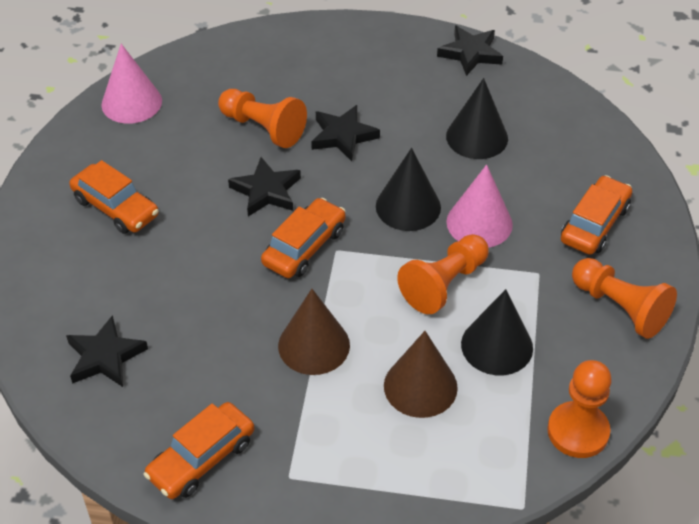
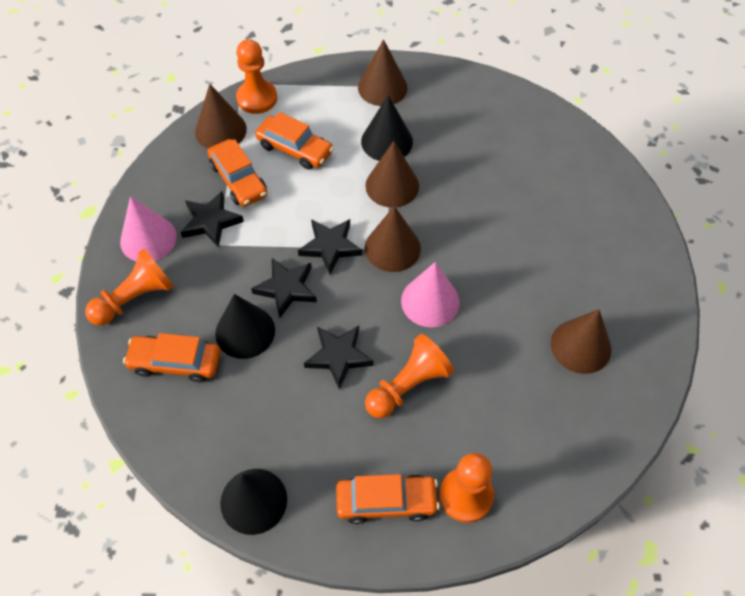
brown cone: 2 -> 5

